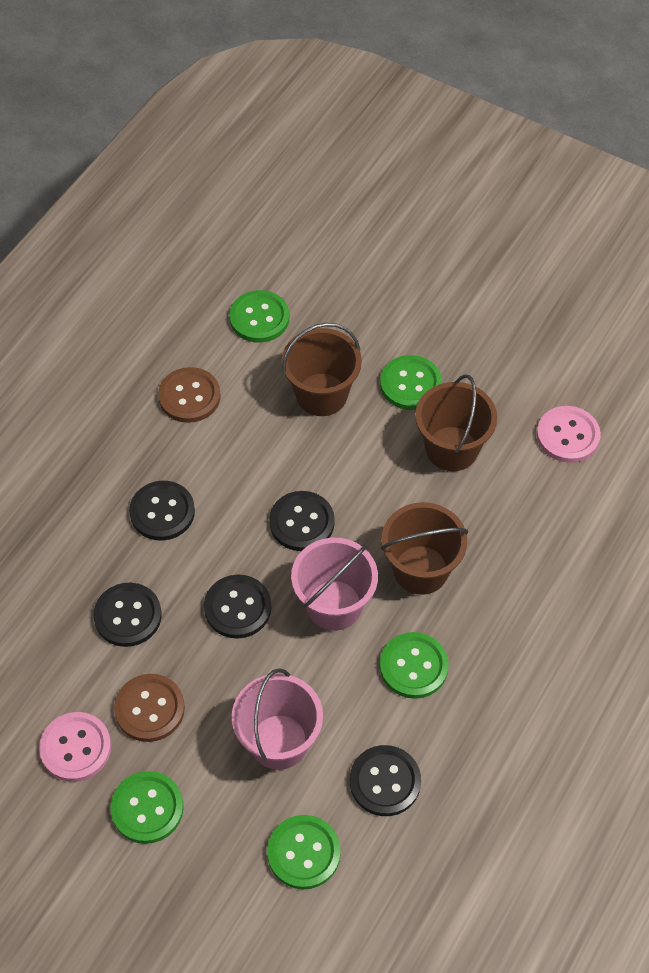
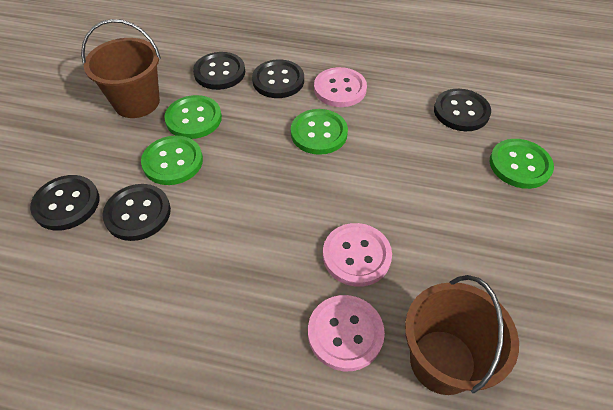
brown bucket: 3 -> 2
brown button: 2 -> 0
green button: 5 -> 4
pink bucket: 2 -> 0
pink button: 2 -> 3

